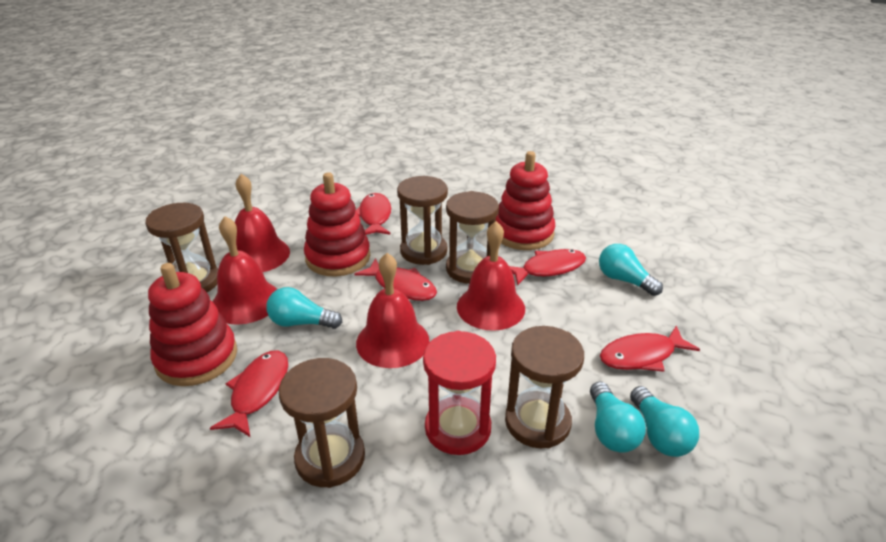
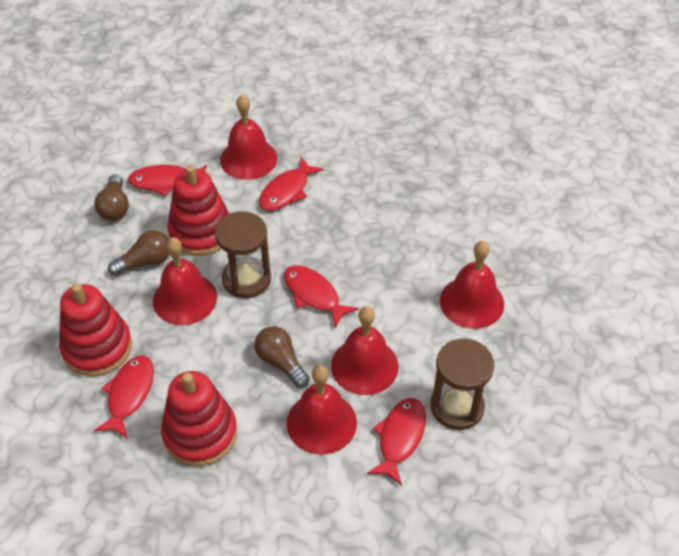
brown hourglass: 5 -> 2
brown light bulb: 0 -> 3
red bell: 4 -> 5
red hourglass: 1 -> 0
turquoise light bulb: 4 -> 0

